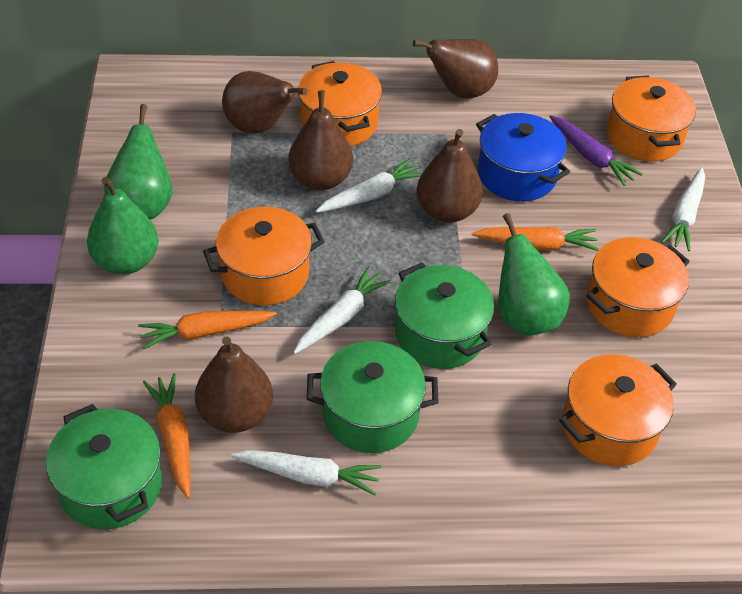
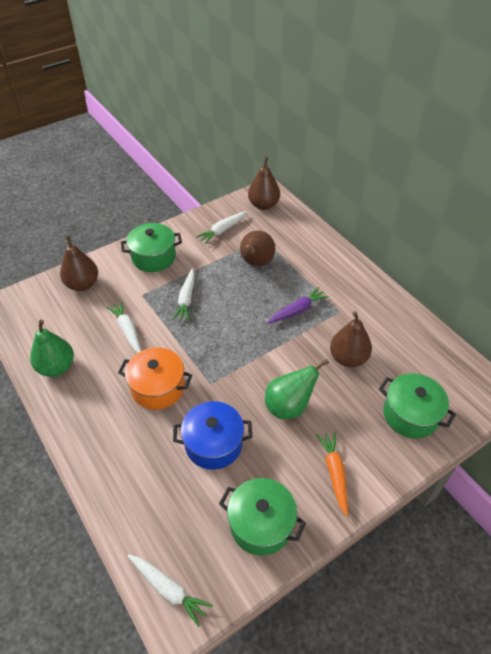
brown pear: 5 -> 4
green pear: 3 -> 2
orange carrot: 3 -> 1
orange pot: 5 -> 1

